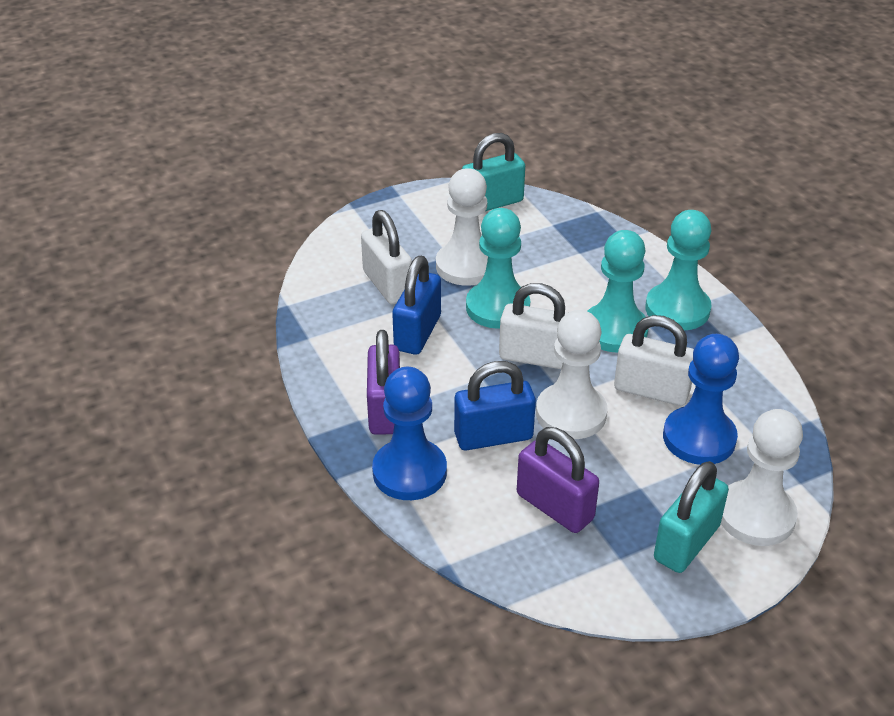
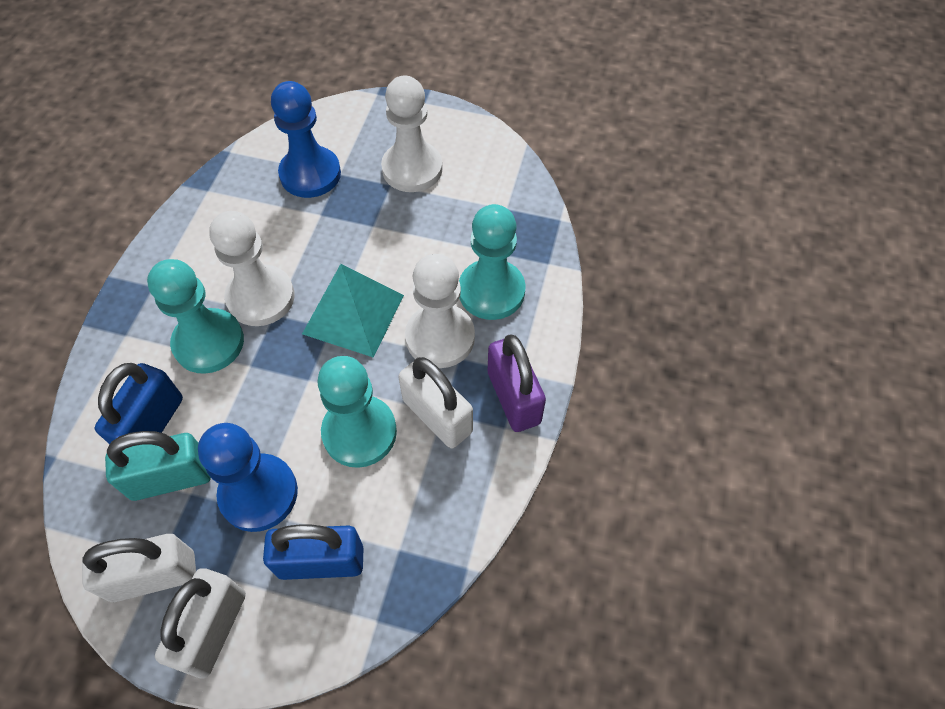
purple padlock: 2 -> 1
turquoise padlock: 2 -> 1
turquoise pyramid: 0 -> 1

